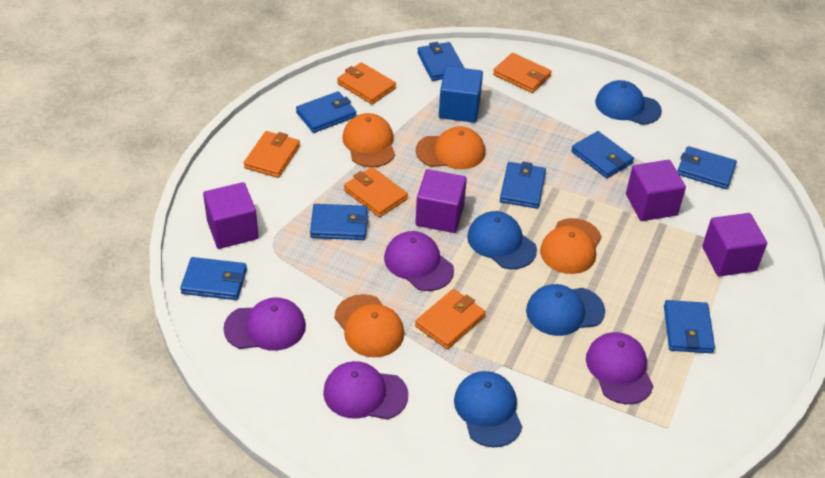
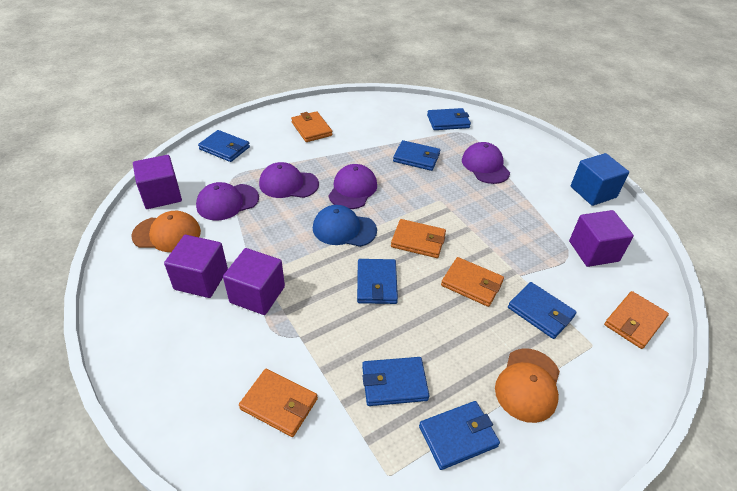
blue cap: 4 -> 1
blue wallet: 8 -> 7
orange cap: 4 -> 2

